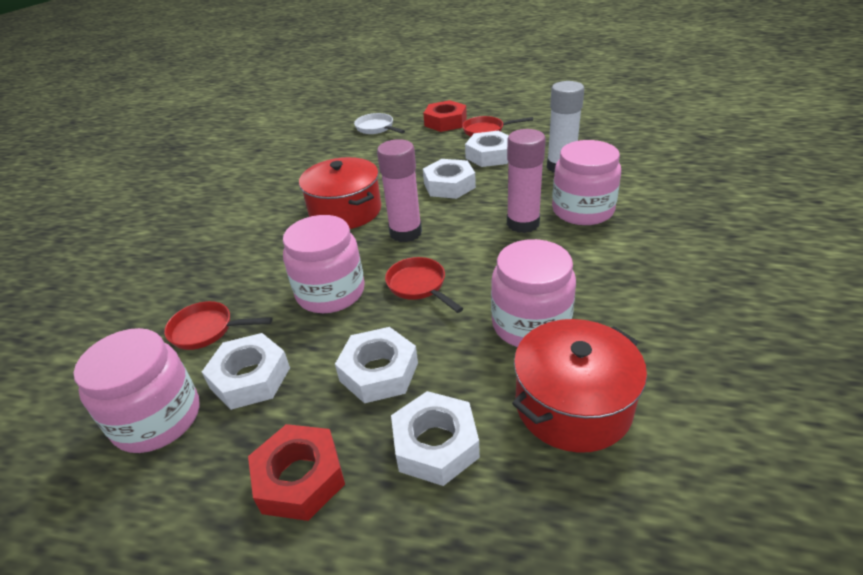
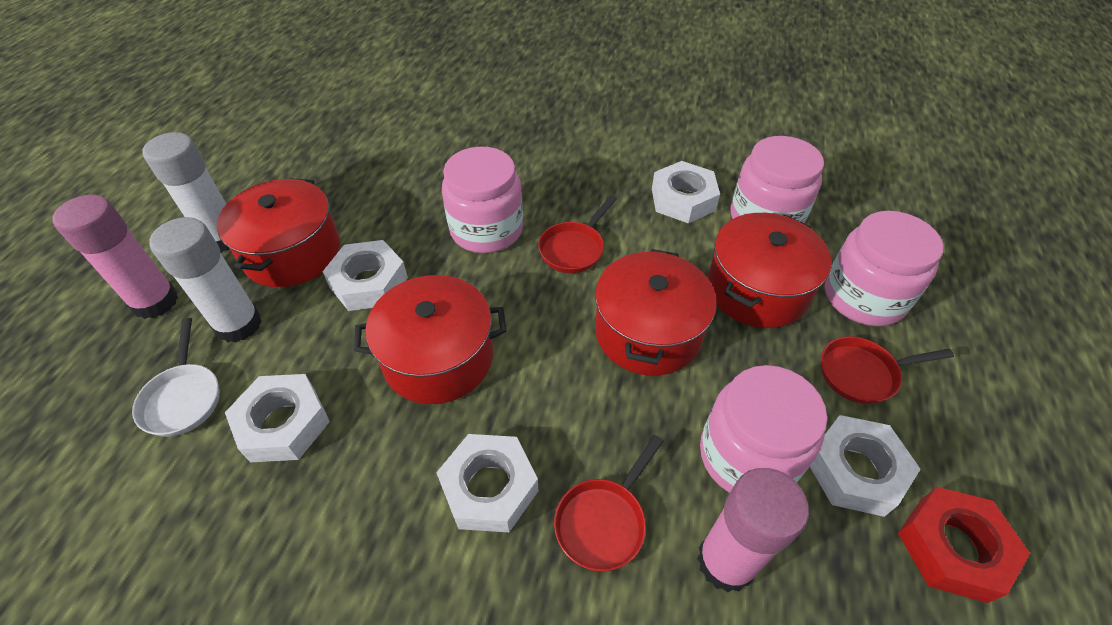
red nut: 2 -> 1
red pot: 2 -> 4
white glue stick: 1 -> 2

